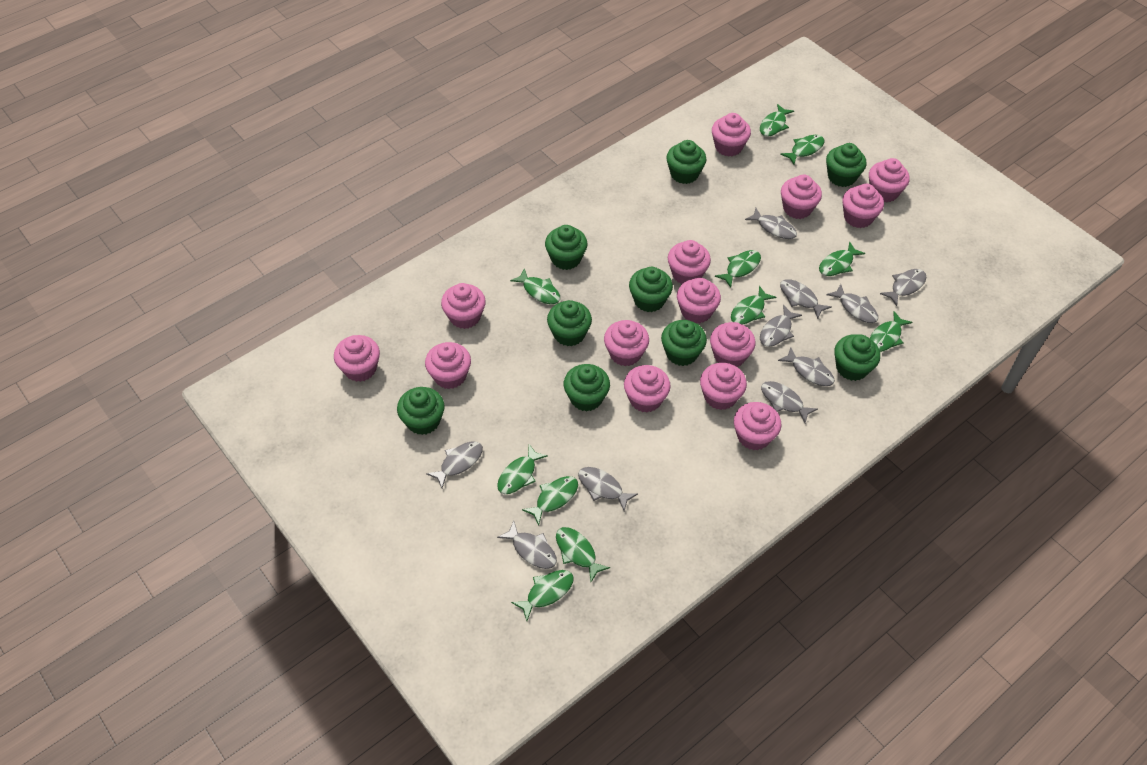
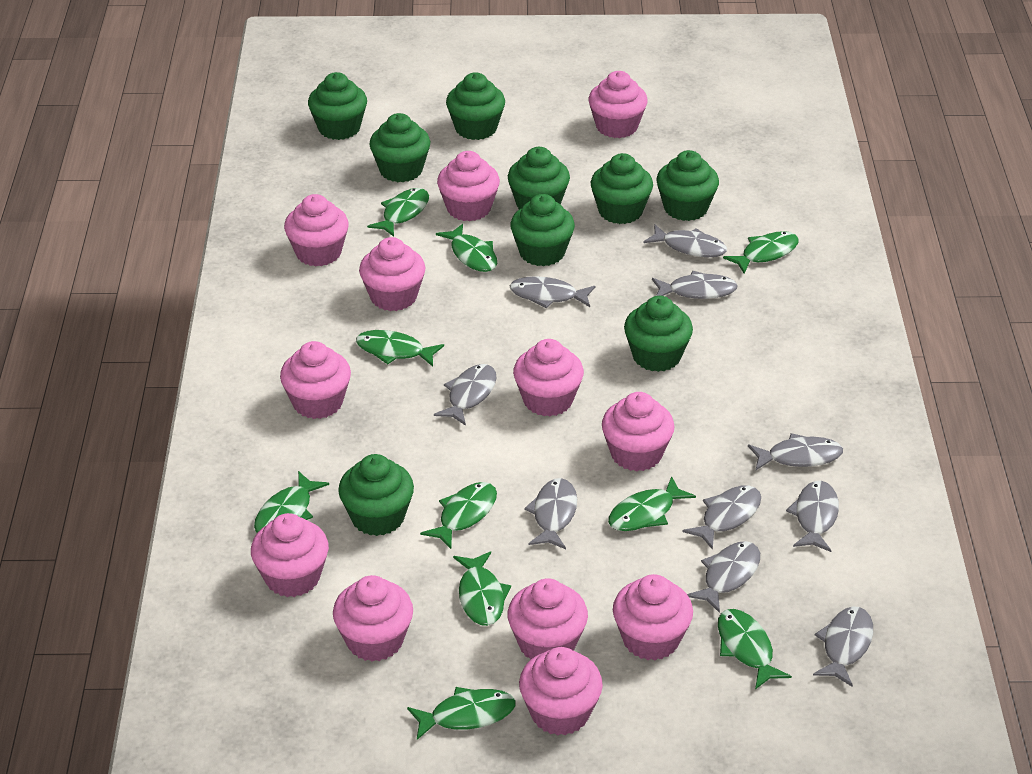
green fish: 11 -> 10
pink cupcake: 14 -> 12

